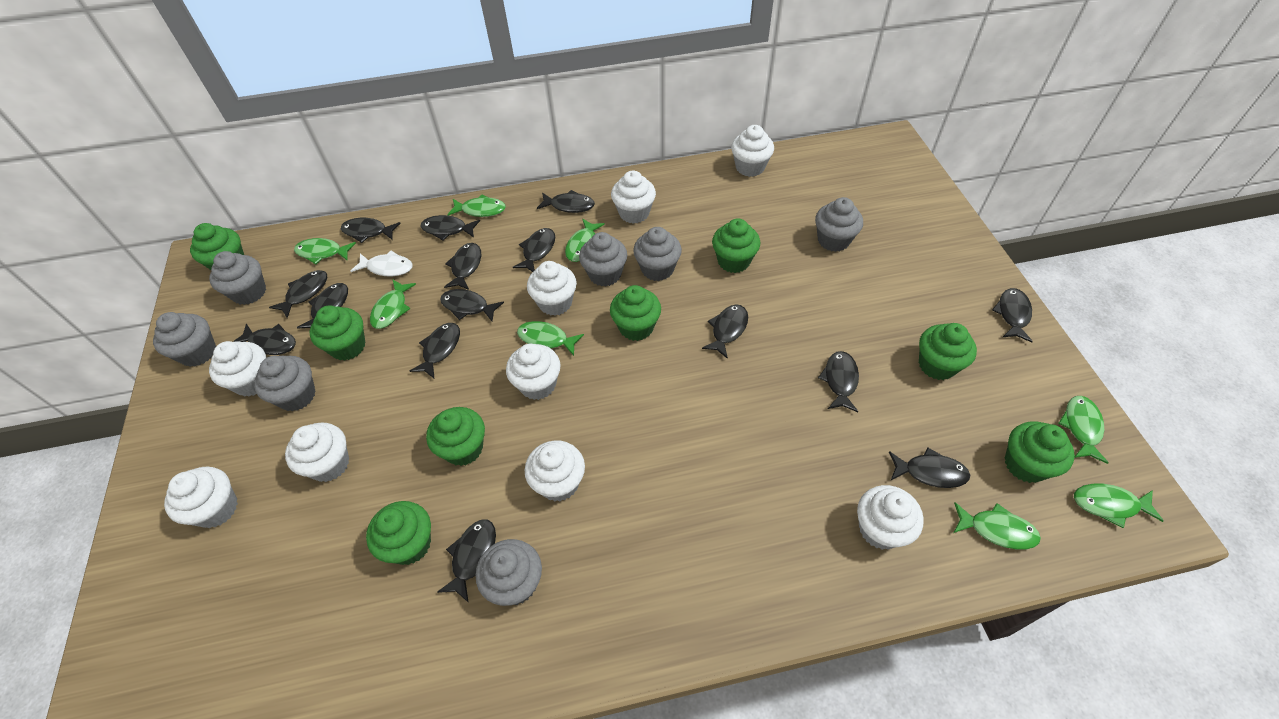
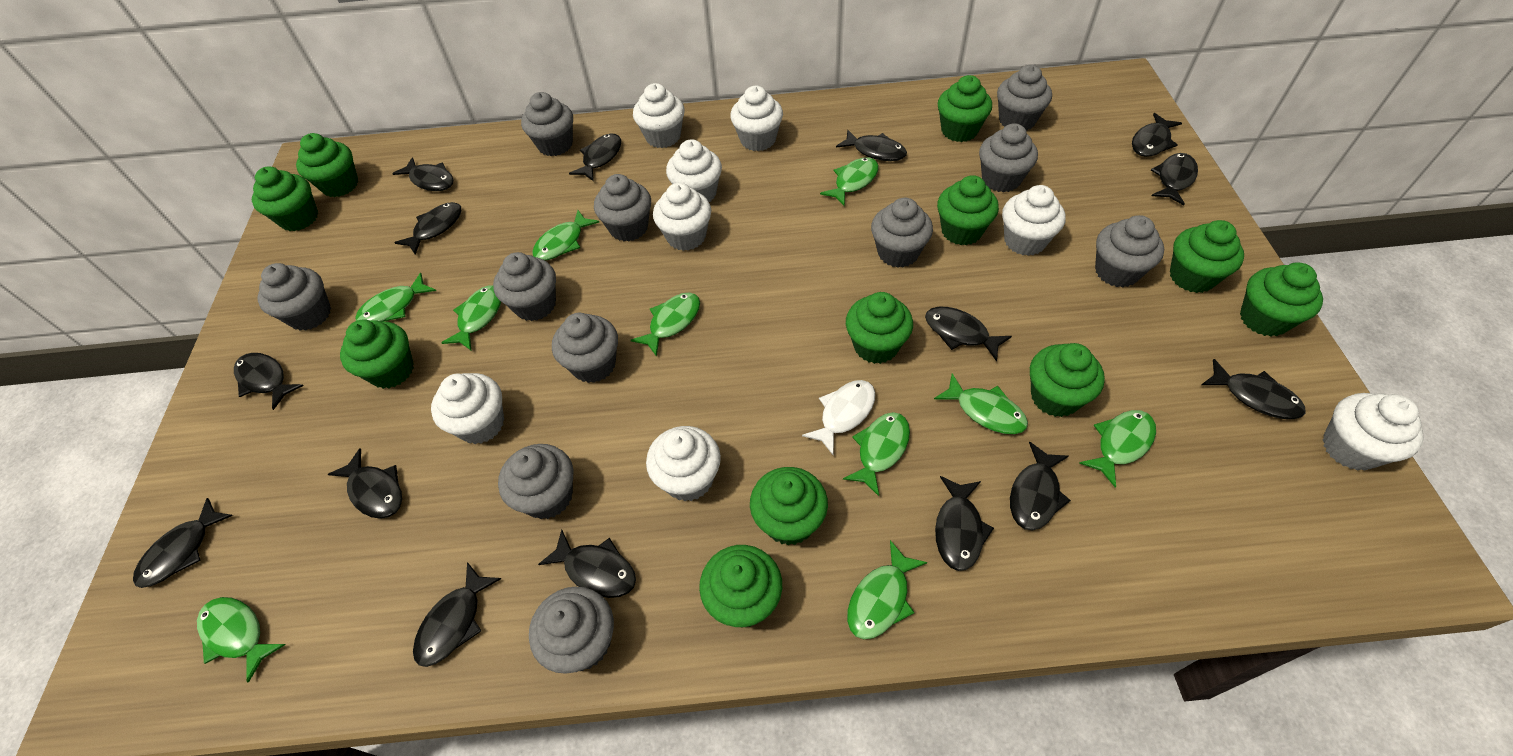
green cupcake: 8 -> 11
green fish: 8 -> 10
grey cupcake: 7 -> 11
white cupcake: 9 -> 8

